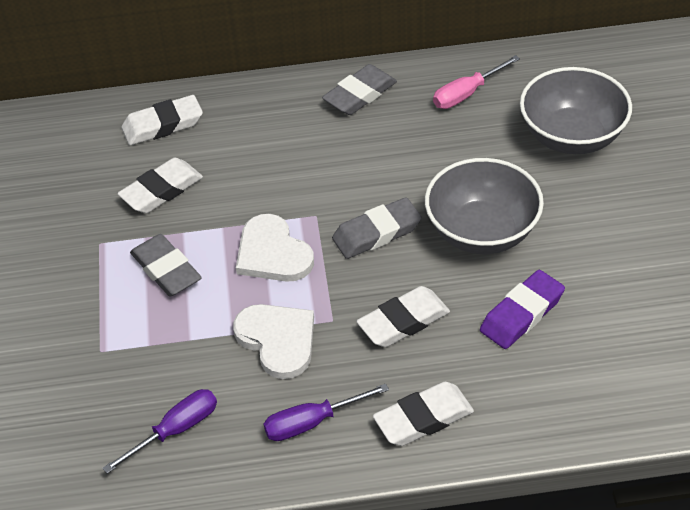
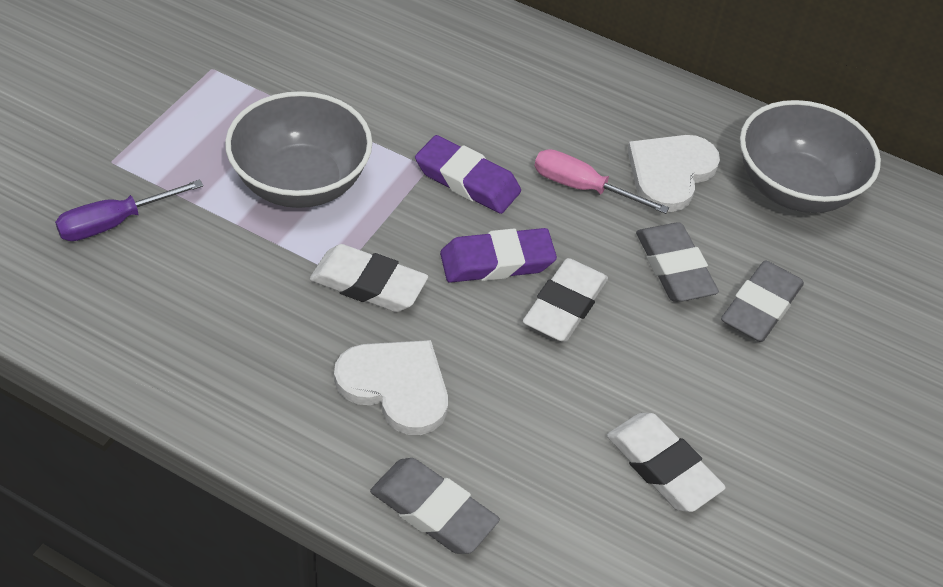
purple eraser: 1 -> 2
purple screwdriver: 2 -> 1
white eraser: 4 -> 3

